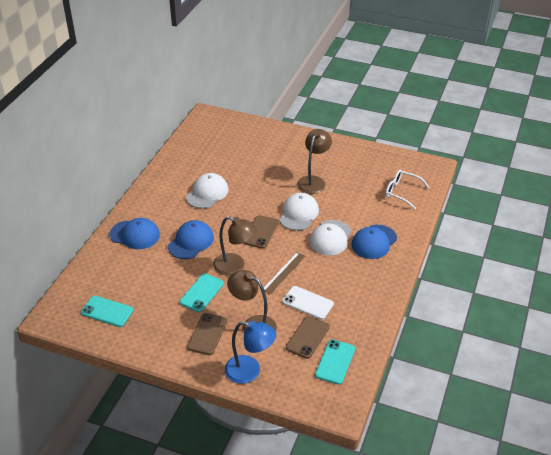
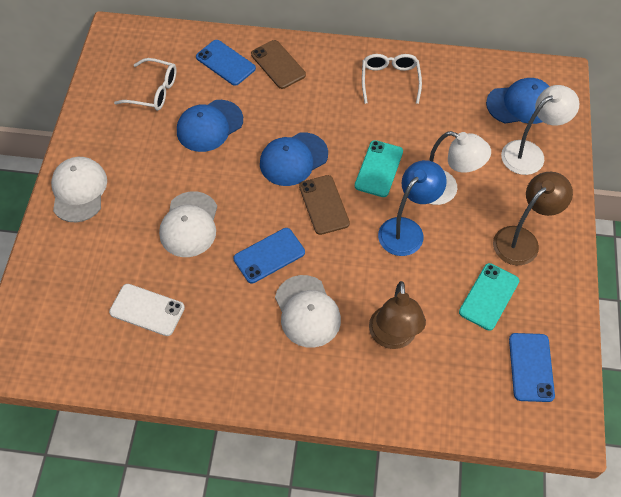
blue phone: 0 -> 3
brown lamp: 3 -> 2
brown phone: 3 -> 2
brown ruler: 1 -> 0
turquoise phone: 3 -> 2
white glasses: 1 -> 2
white lamp: 0 -> 2

